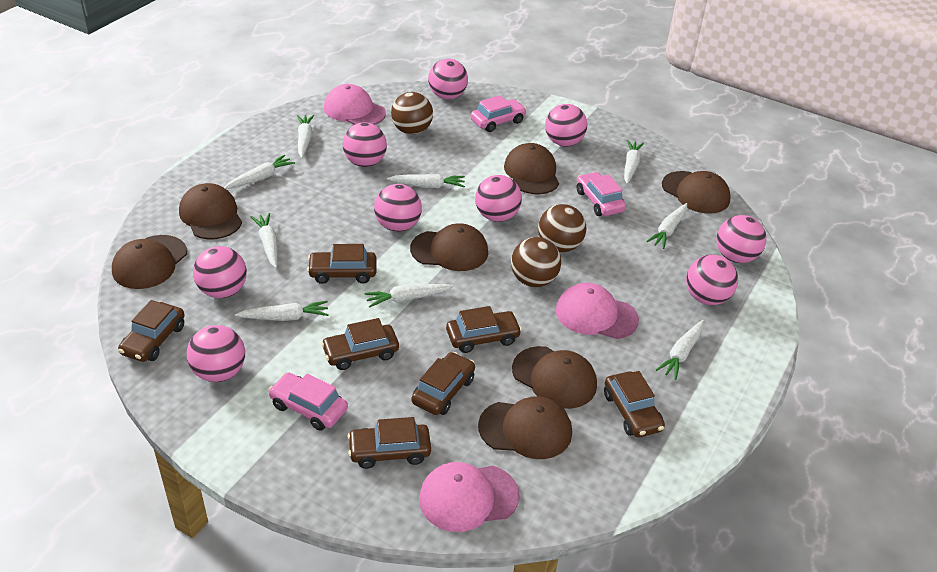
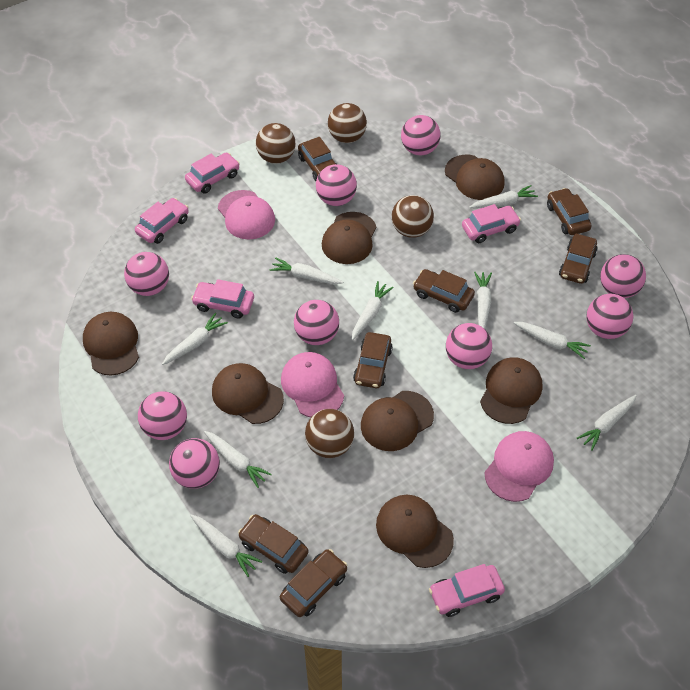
brown ball: 3 -> 4
pink car: 3 -> 5

